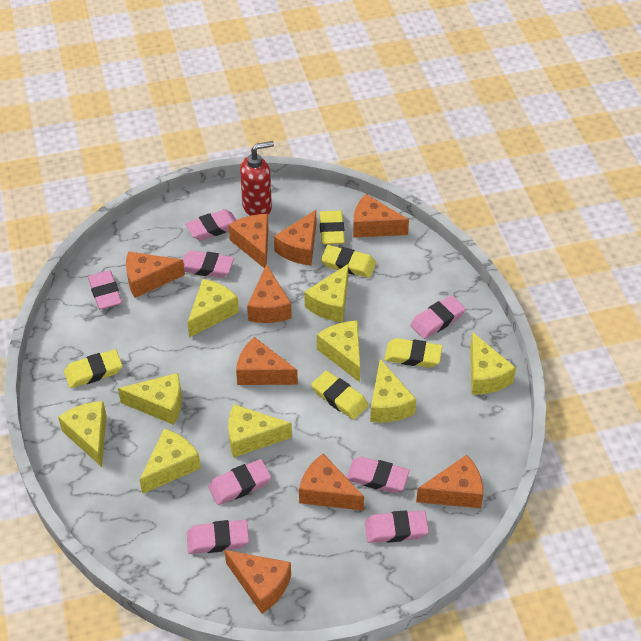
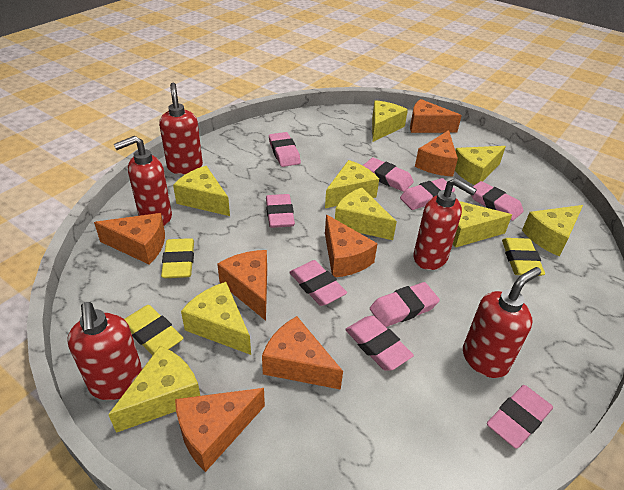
orange cheese: 9 -> 7
pink eraser: 8 -> 9
red soap dispenser: 1 -> 5
yellow eraser: 5 -> 3

